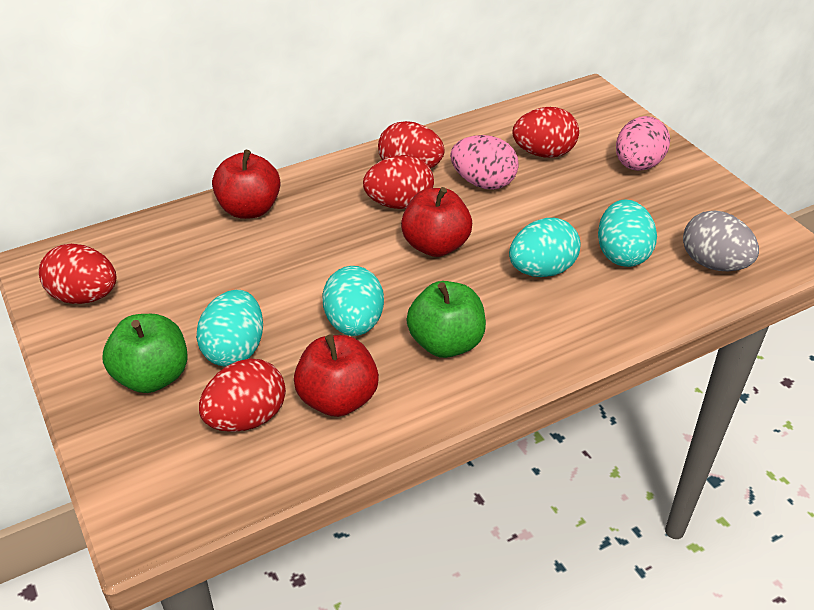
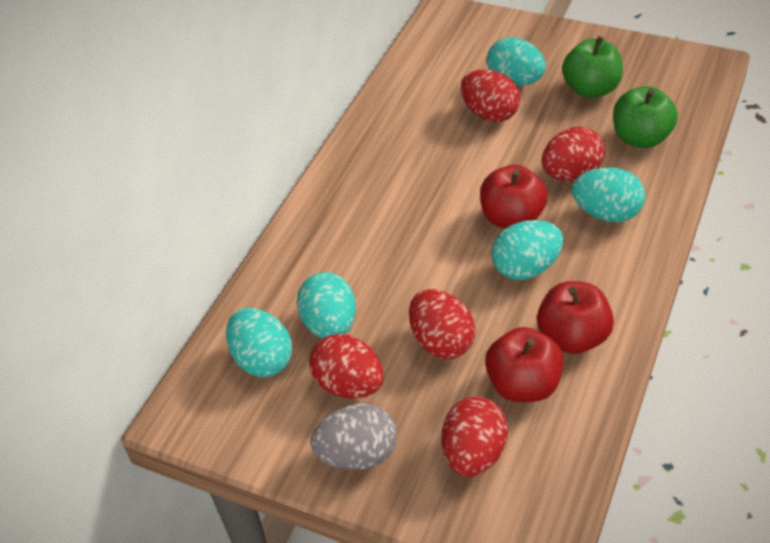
pink egg: 2 -> 0
turquoise egg: 4 -> 5

